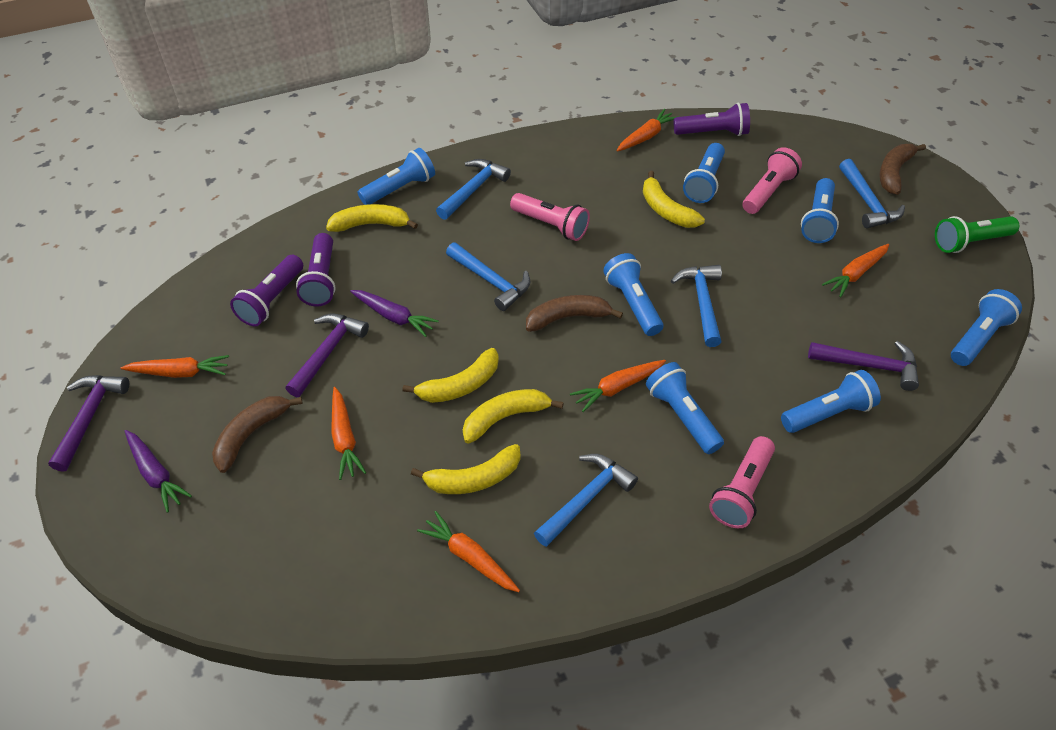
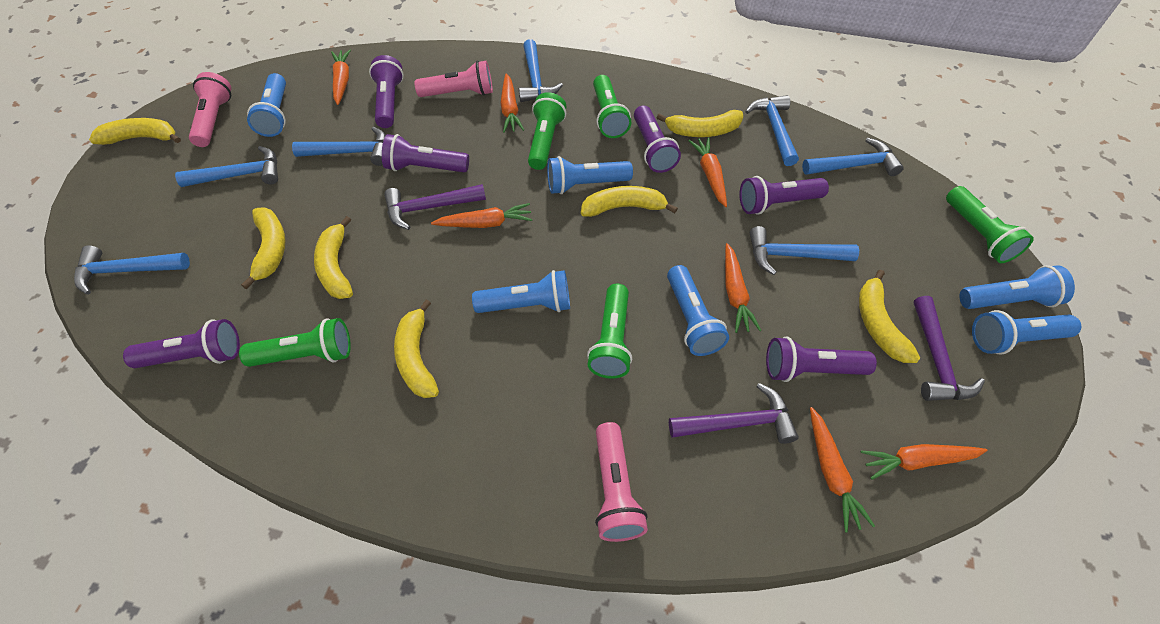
blue flashlight: 7 -> 6
blue hammer: 5 -> 7
brown banana: 3 -> 0
green flashlight: 1 -> 5
orange carrot: 6 -> 7
purple carrot: 2 -> 0
purple flashlight: 3 -> 6
yellow banana: 5 -> 7

